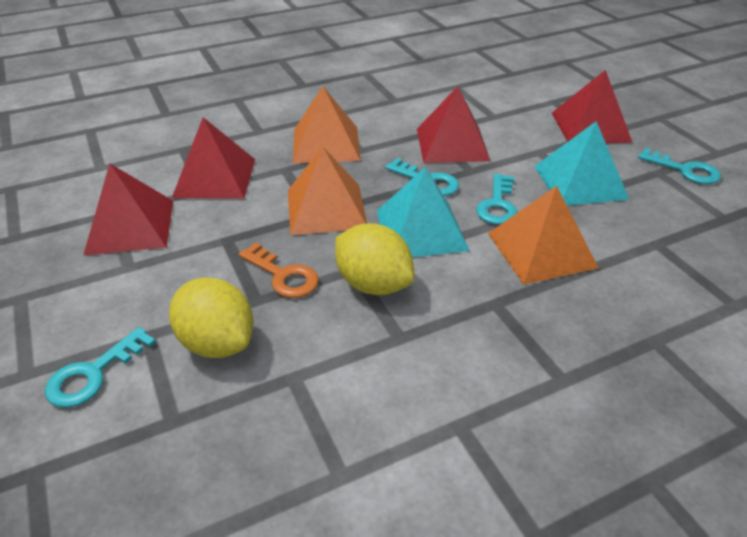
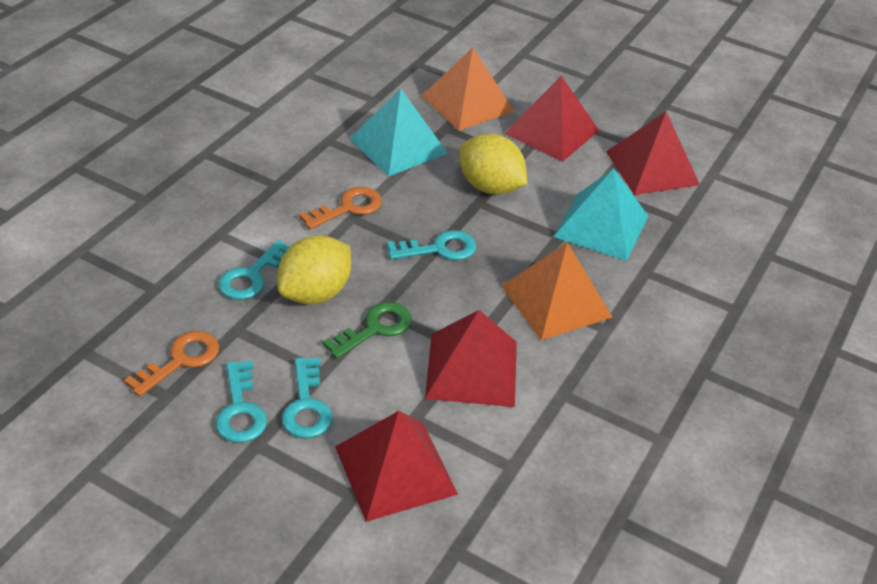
green key: 0 -> 1
orange key: 1 -> 2
orange pyramid: 3 -> 2

